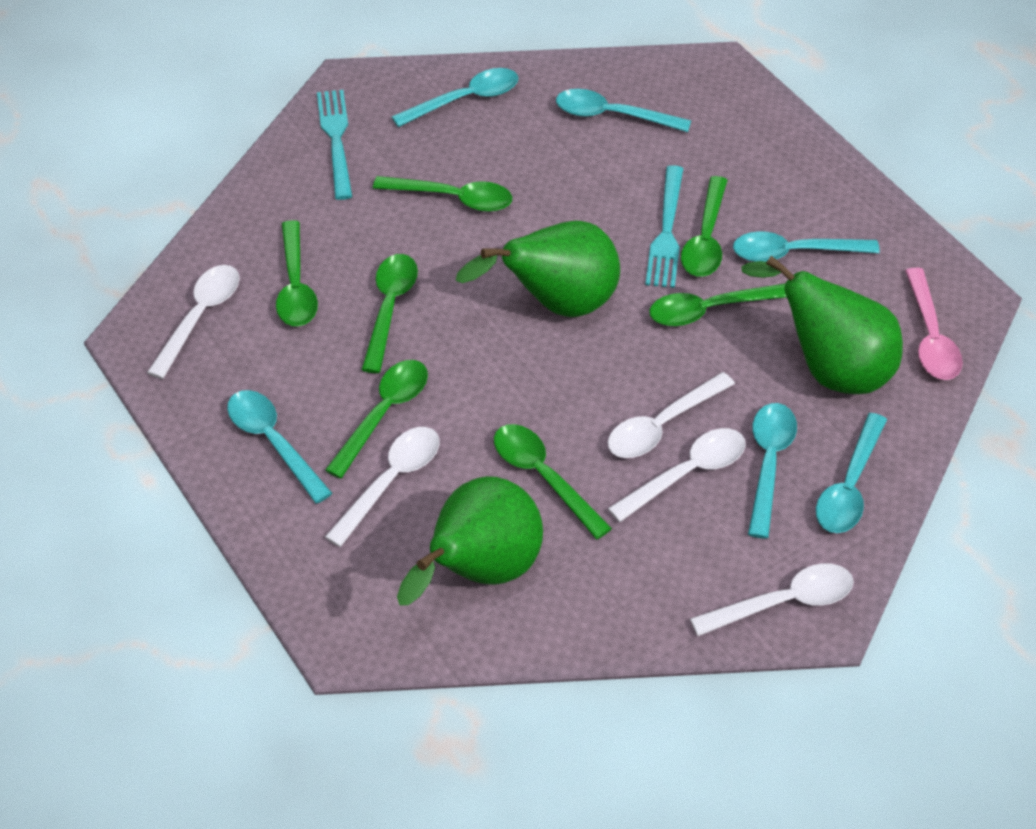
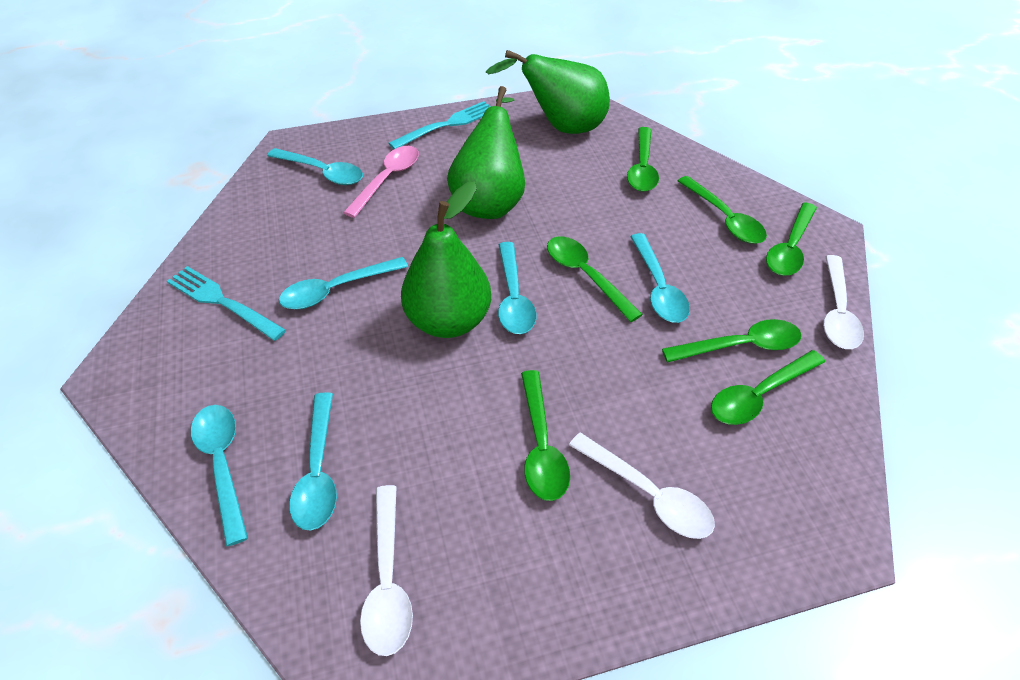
white spoon: 5 -> 3

